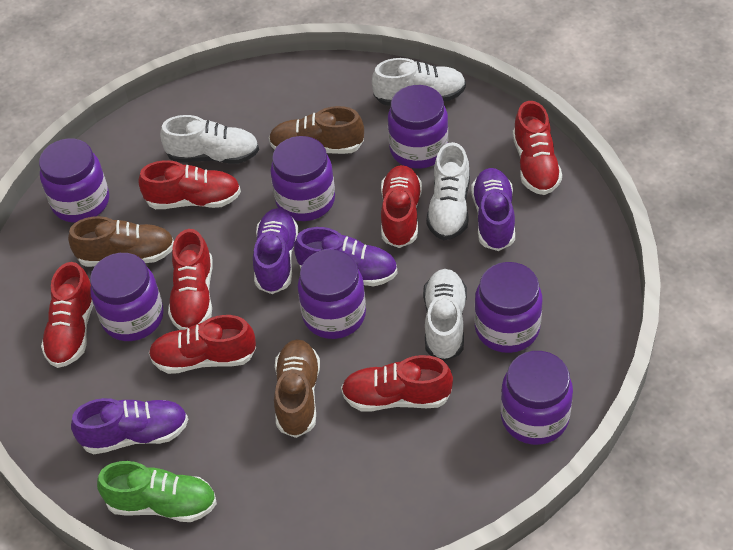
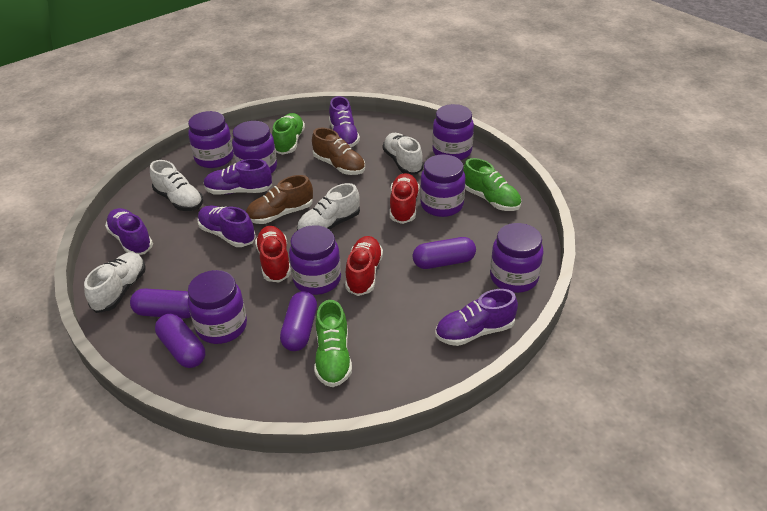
brown shoe: 3 -> 2
green shoe: 1 -> 3
purple capsule: 0 -> 4
purple shoe: 4 -> 5
red shoe: 7 -> 3

